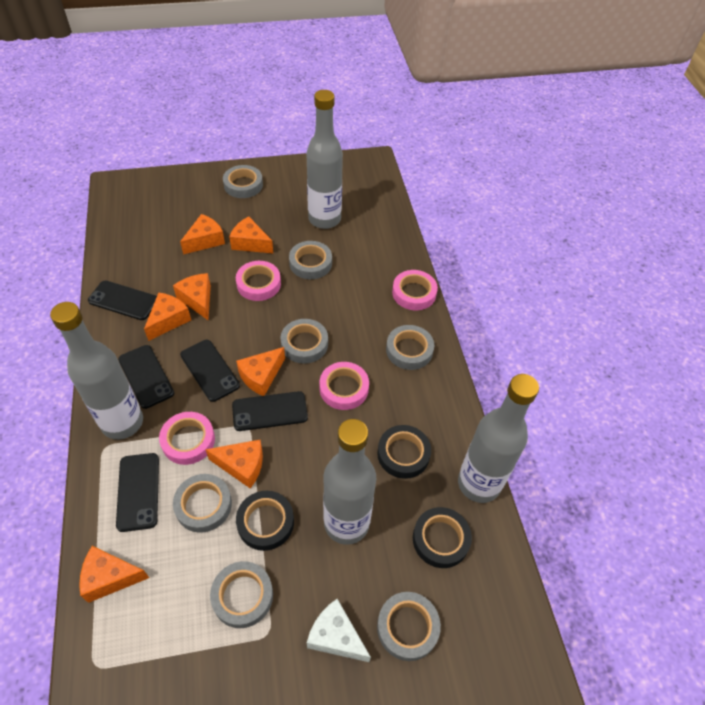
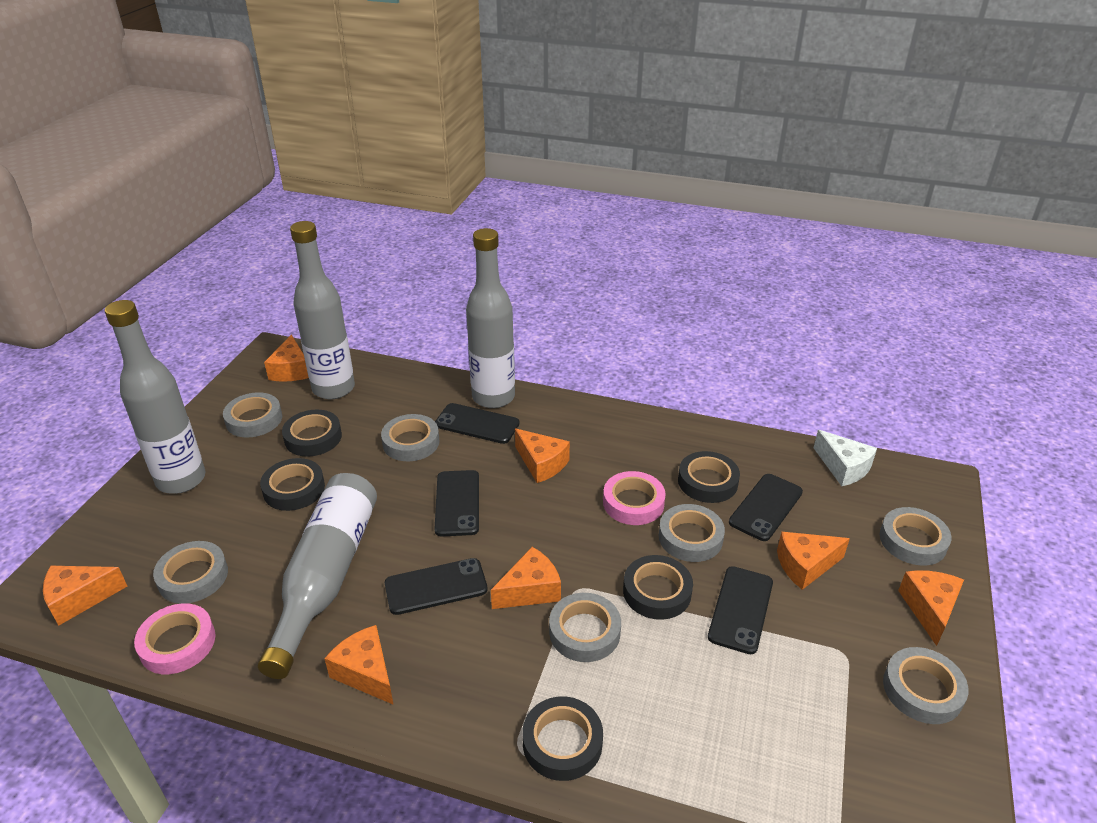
black tape: 3 -> 5
pink tape: 4 -> 2

